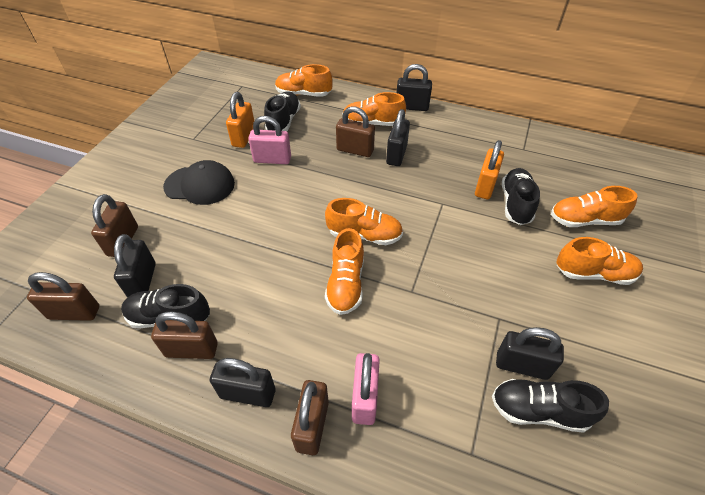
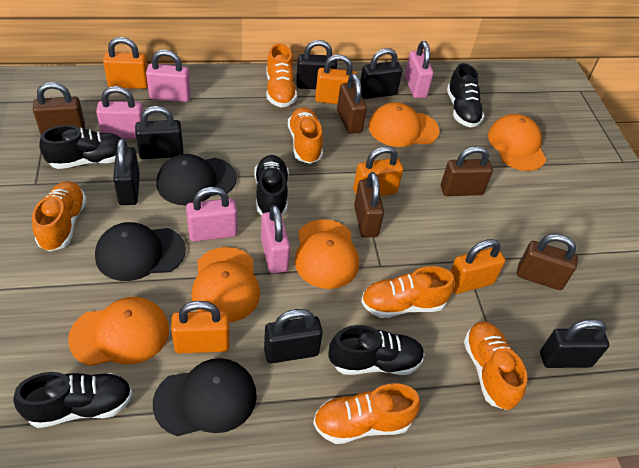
black cap: 1 -> 3
black padlock: 5 -> 6
black shoe: 4 -> 5
orange cap: 0 -> 5
orange padlock: 2 -> 5
pink padlock: 2 -> 5

